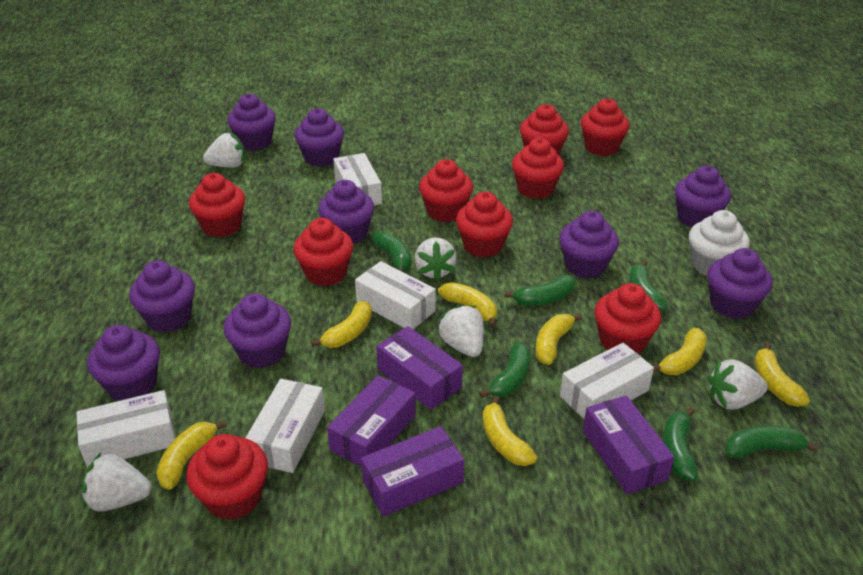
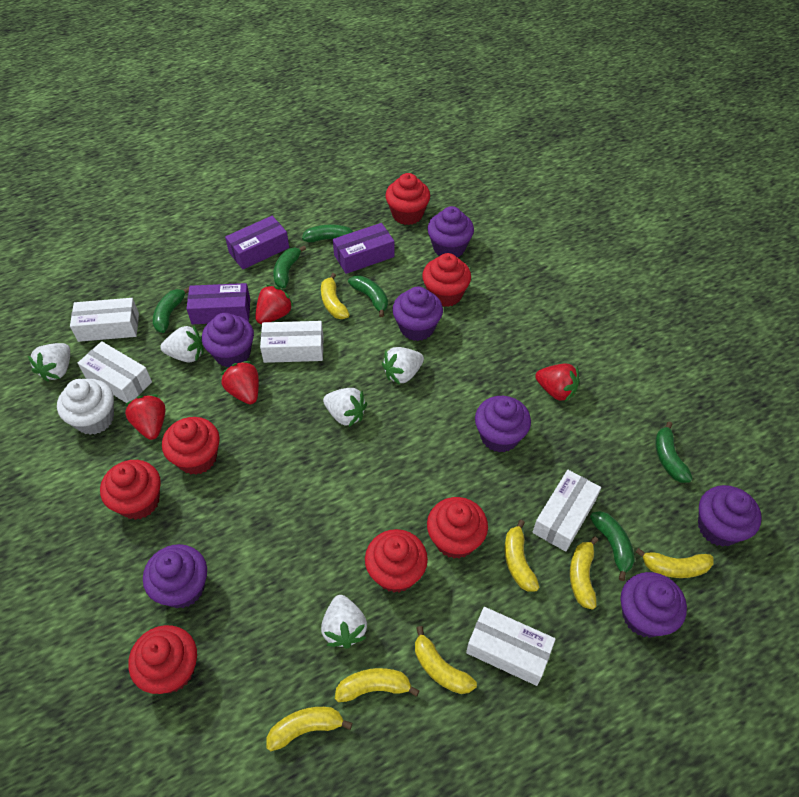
purple box: 4 -> 3
purple cupcake: 9 -> 7
red cupcake: 9 -> 7
red strawberry: 0 -> 4

